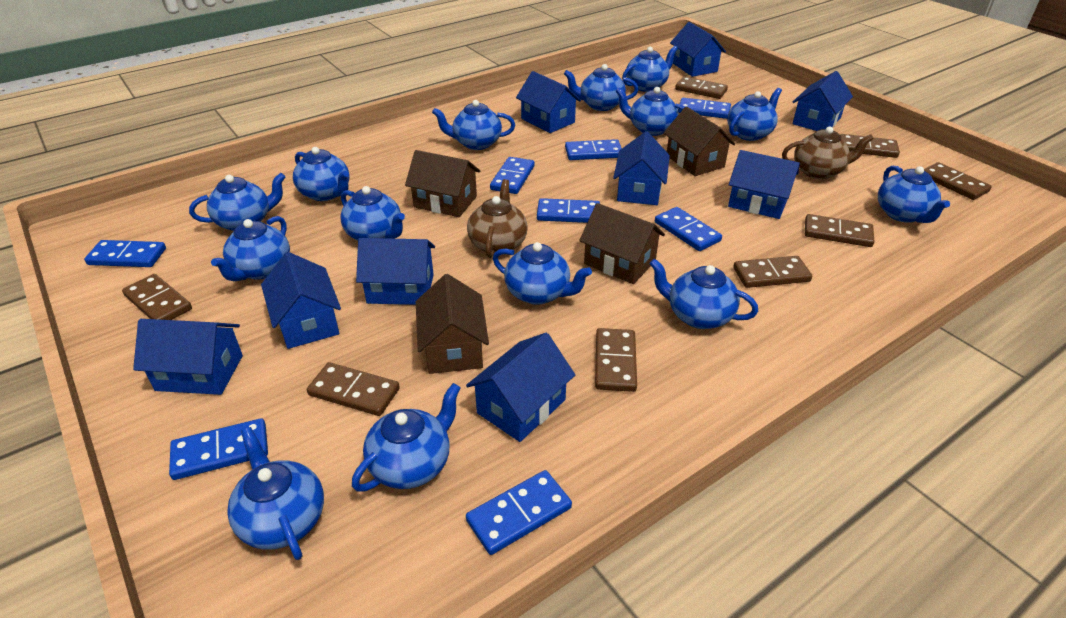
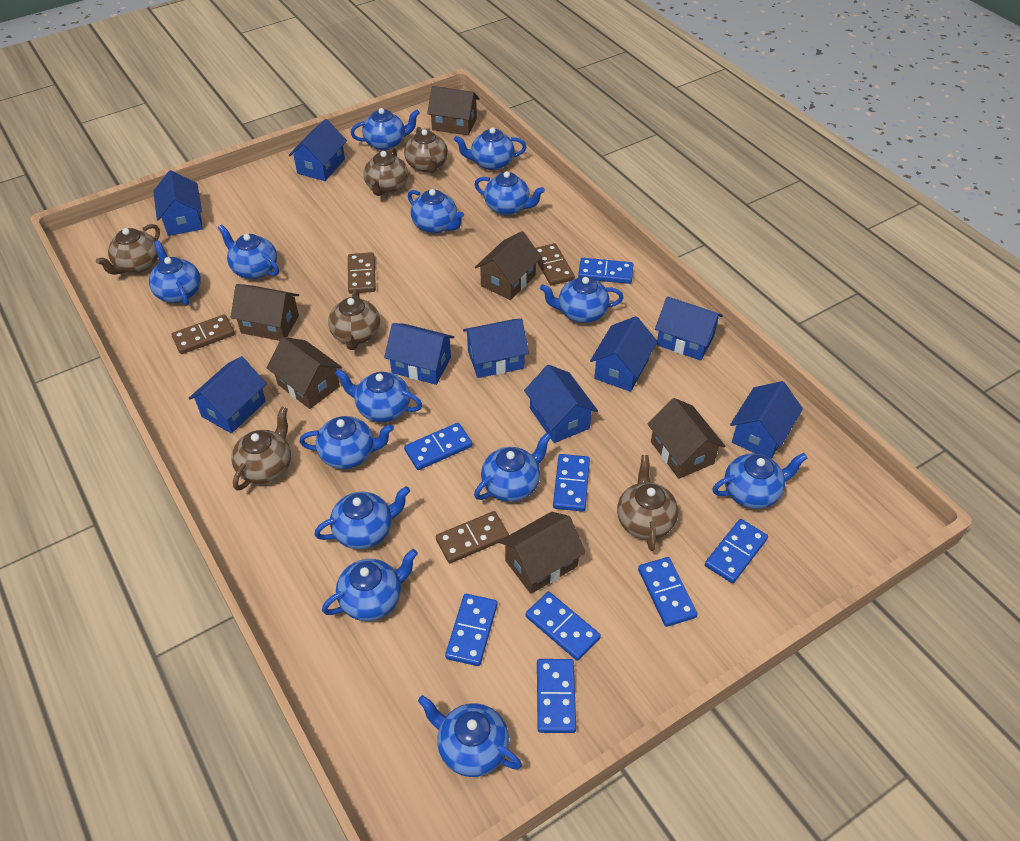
brown domino: 8 -> 4
brown house: 4 -> 6
brown teapot: 2 -> 6

